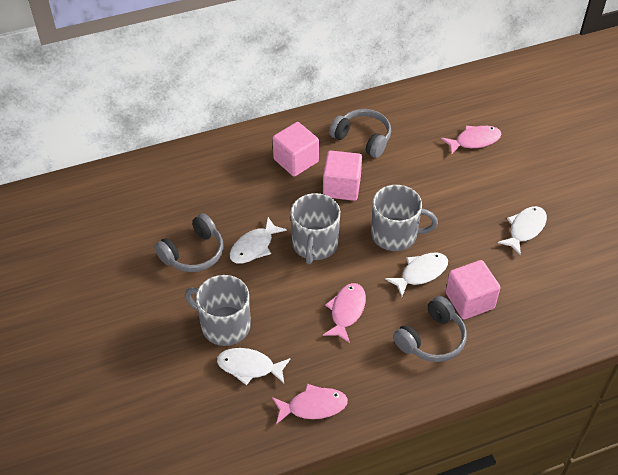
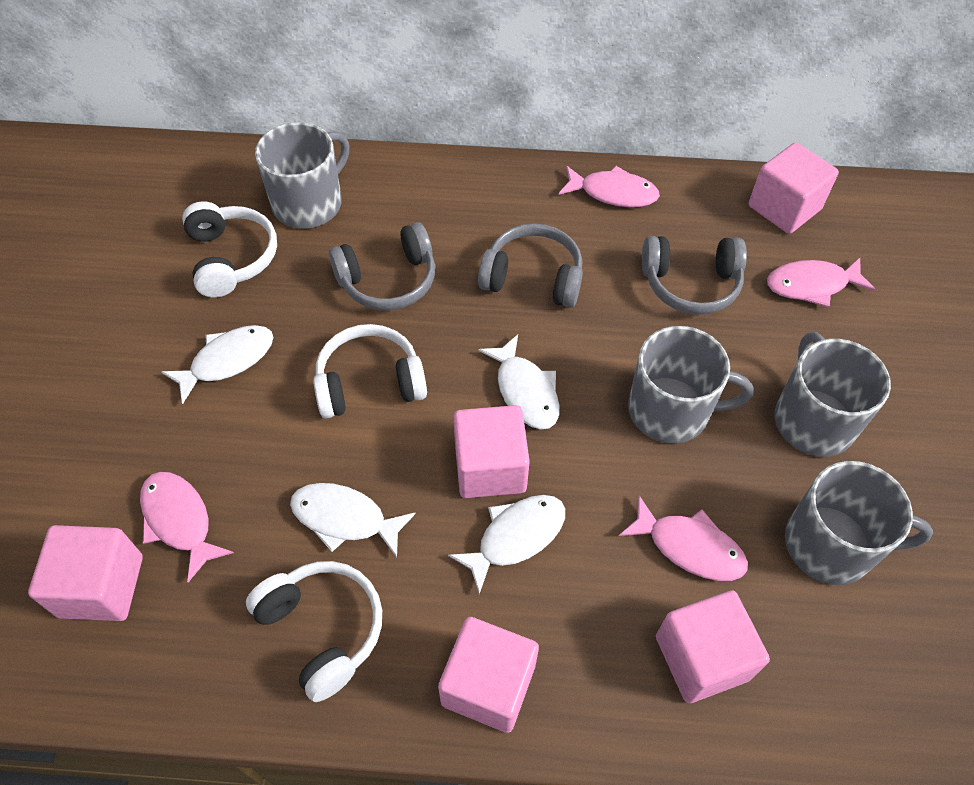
grey mug: 3 -> 4
pink cube: 3 -> 5
pink fish: 3 -> 4
white headphones: 0 -> 3

